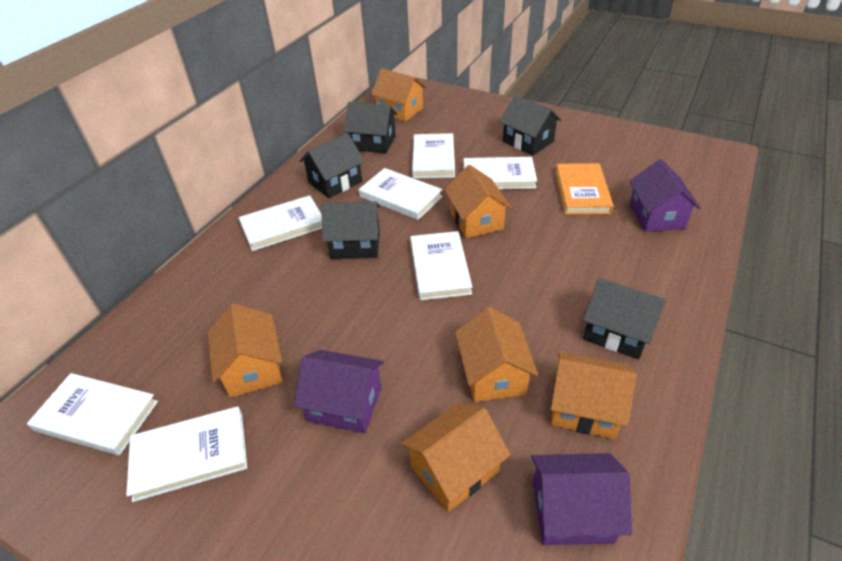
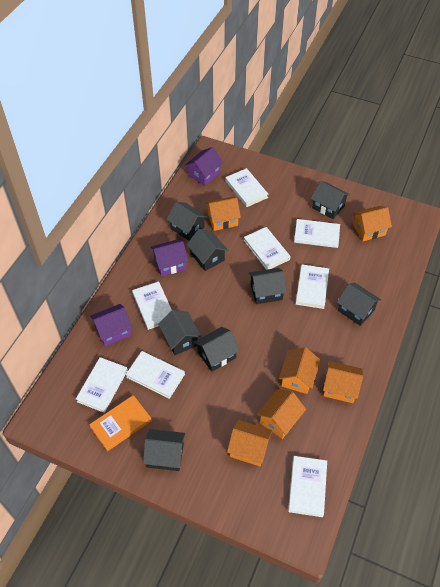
black house: 5 -> 8
white book: 7 -> 8

